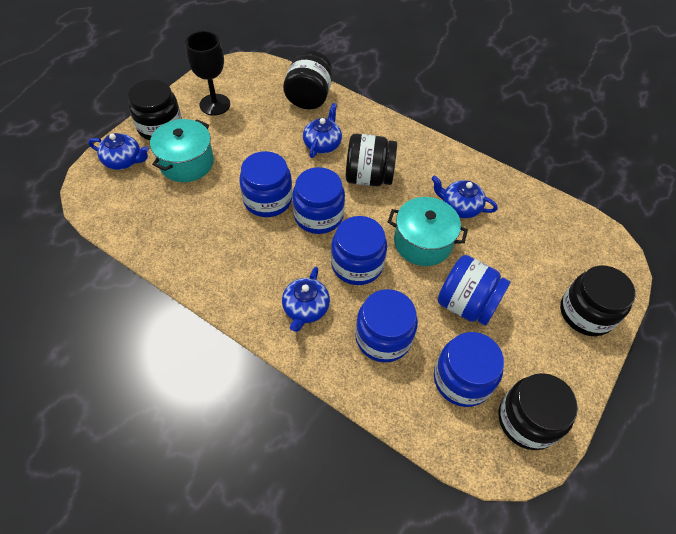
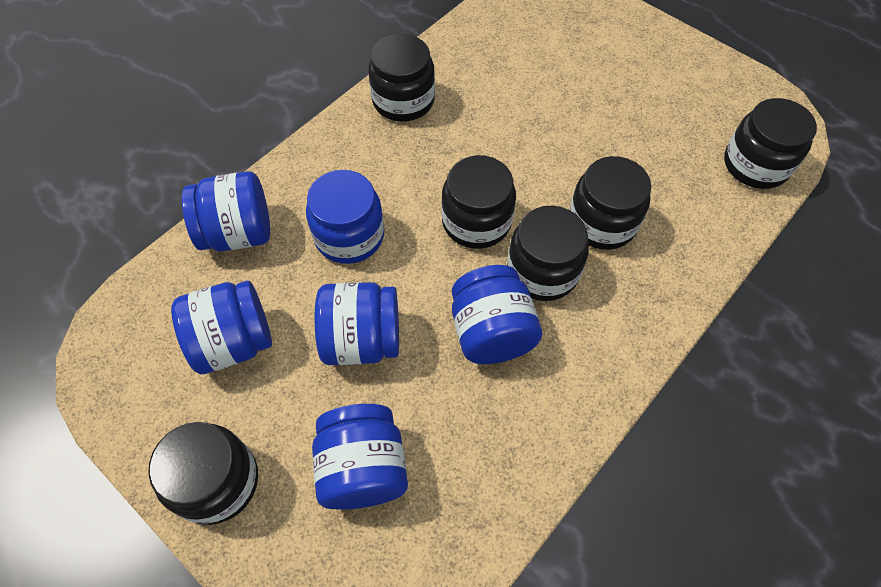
black goblet: 1 -> 0
black jar: 5 -> 6
blue teapot: 4 -> 0
turquoise pot: 2 -> 0

